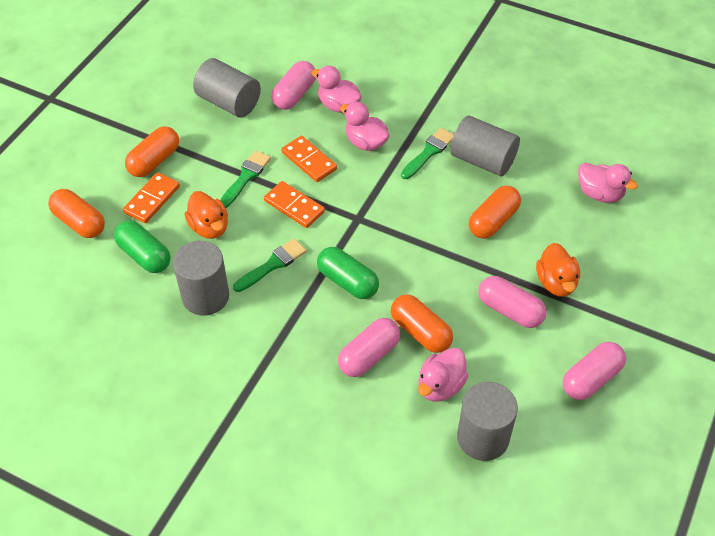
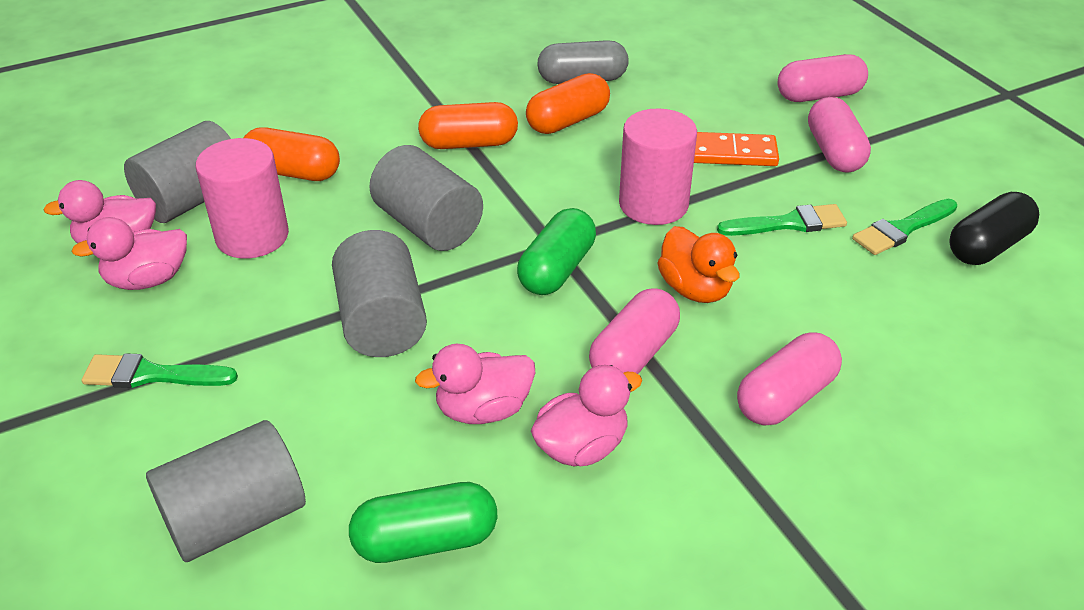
black capsule: 0 -> 1
grey capsule: 0 -> 1
orange capsule: 4 -> 3
orange domino: 3 -> 1
orange duck: 2 -> 1
pink cylinder: 0 -> 2

